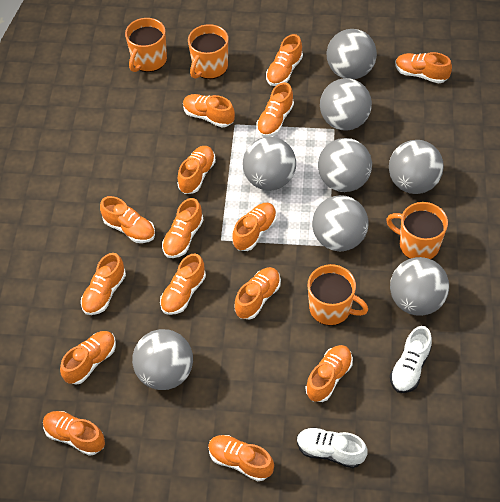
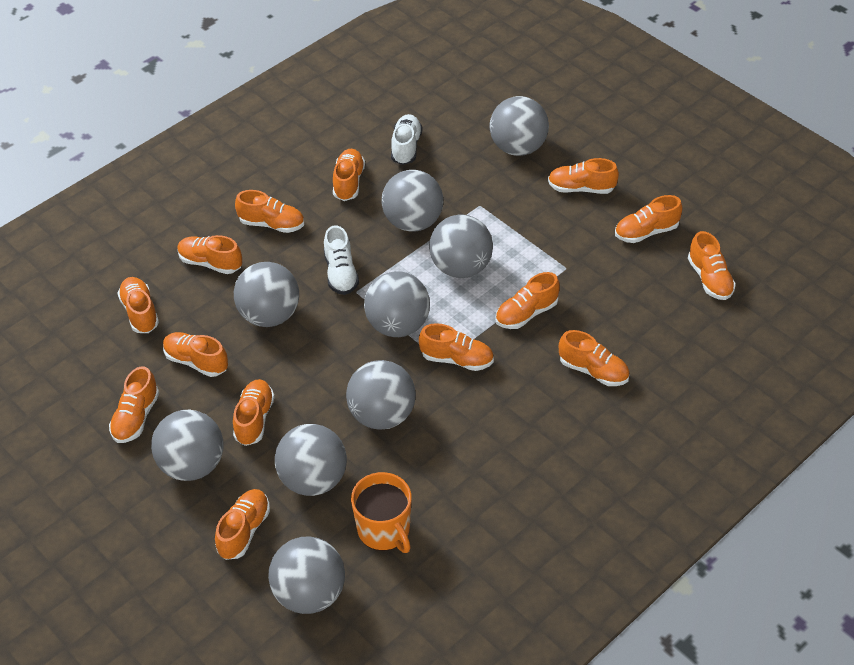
grey ball: 8 -> 9
orange mug: 4 -> 1
orange shoe: 15 -> 14

